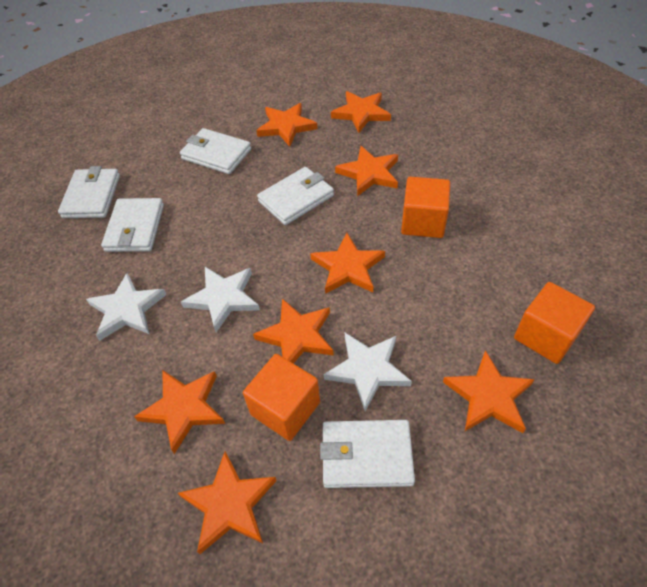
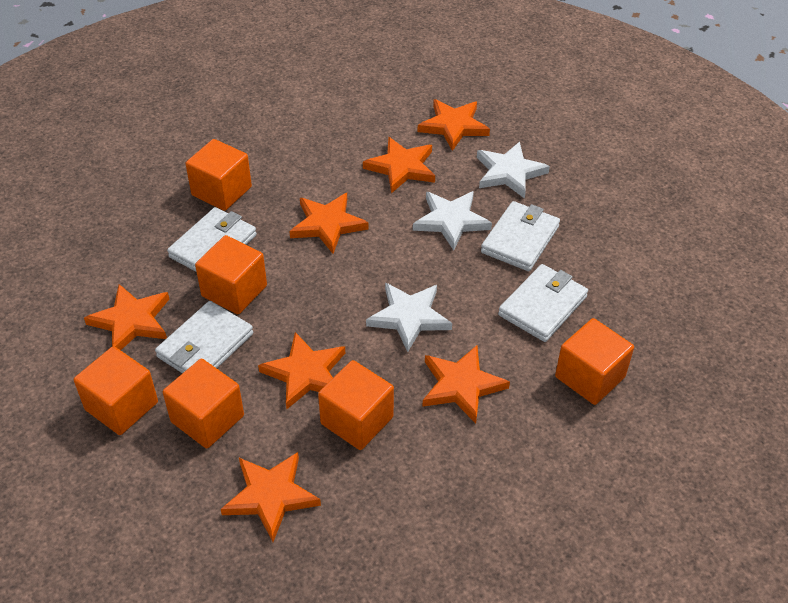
orange cube: 3 -> 6
orange star: 8 -> 7
white wallet: 5 -> 4

